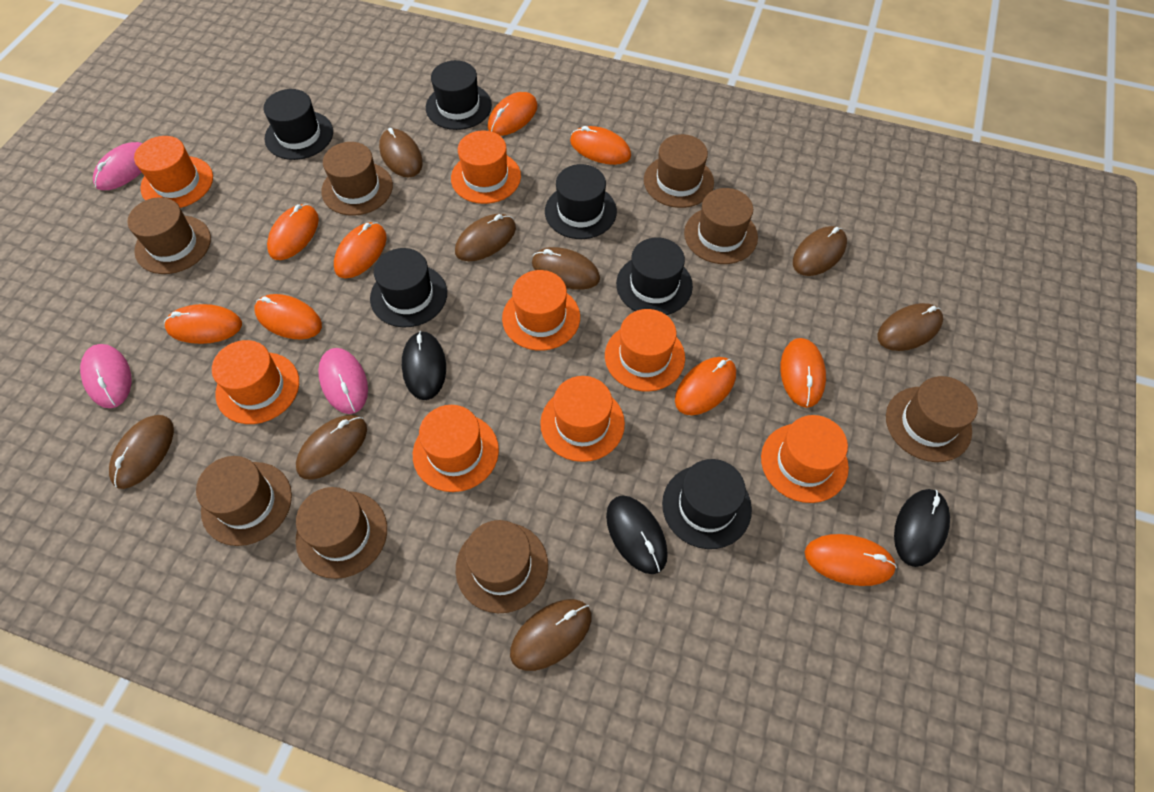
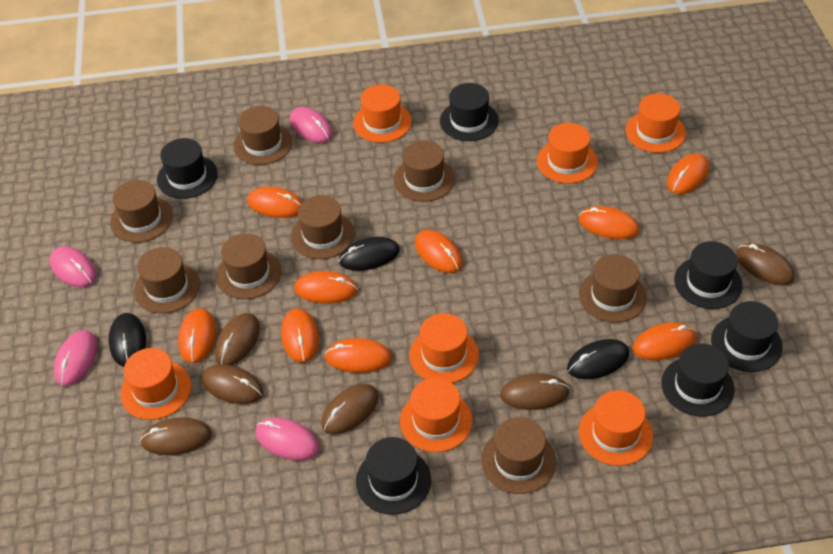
brown mouse: 8 -> 6
orange hat: 8 -> 7
pink mouse: 3 -> 4

